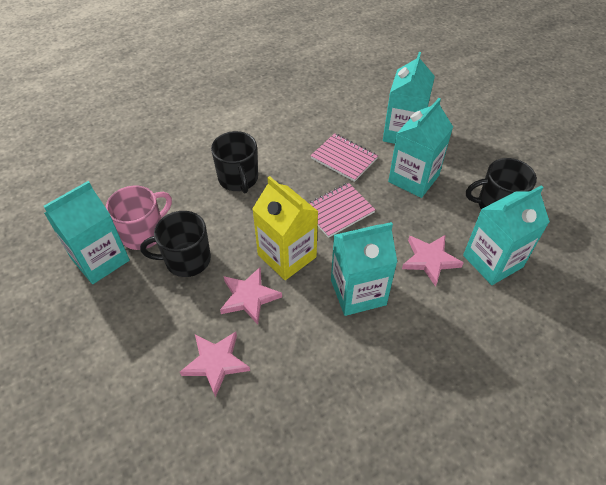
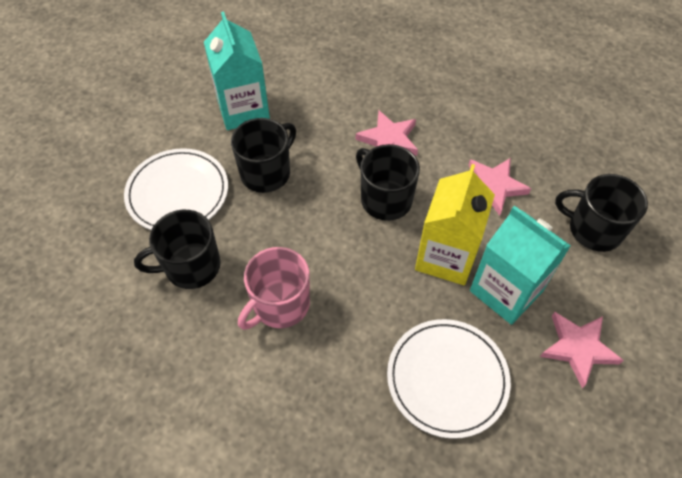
black mug: 3 -> 4
pink notebook: 2 -> 0
turquoise carton: 5 -> 2
white plate: 0 -> 2

